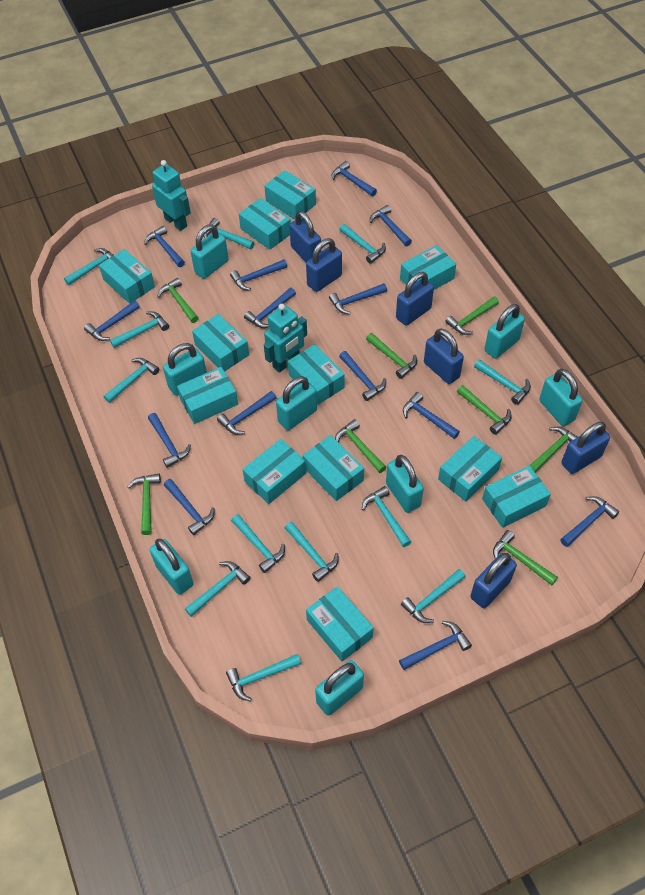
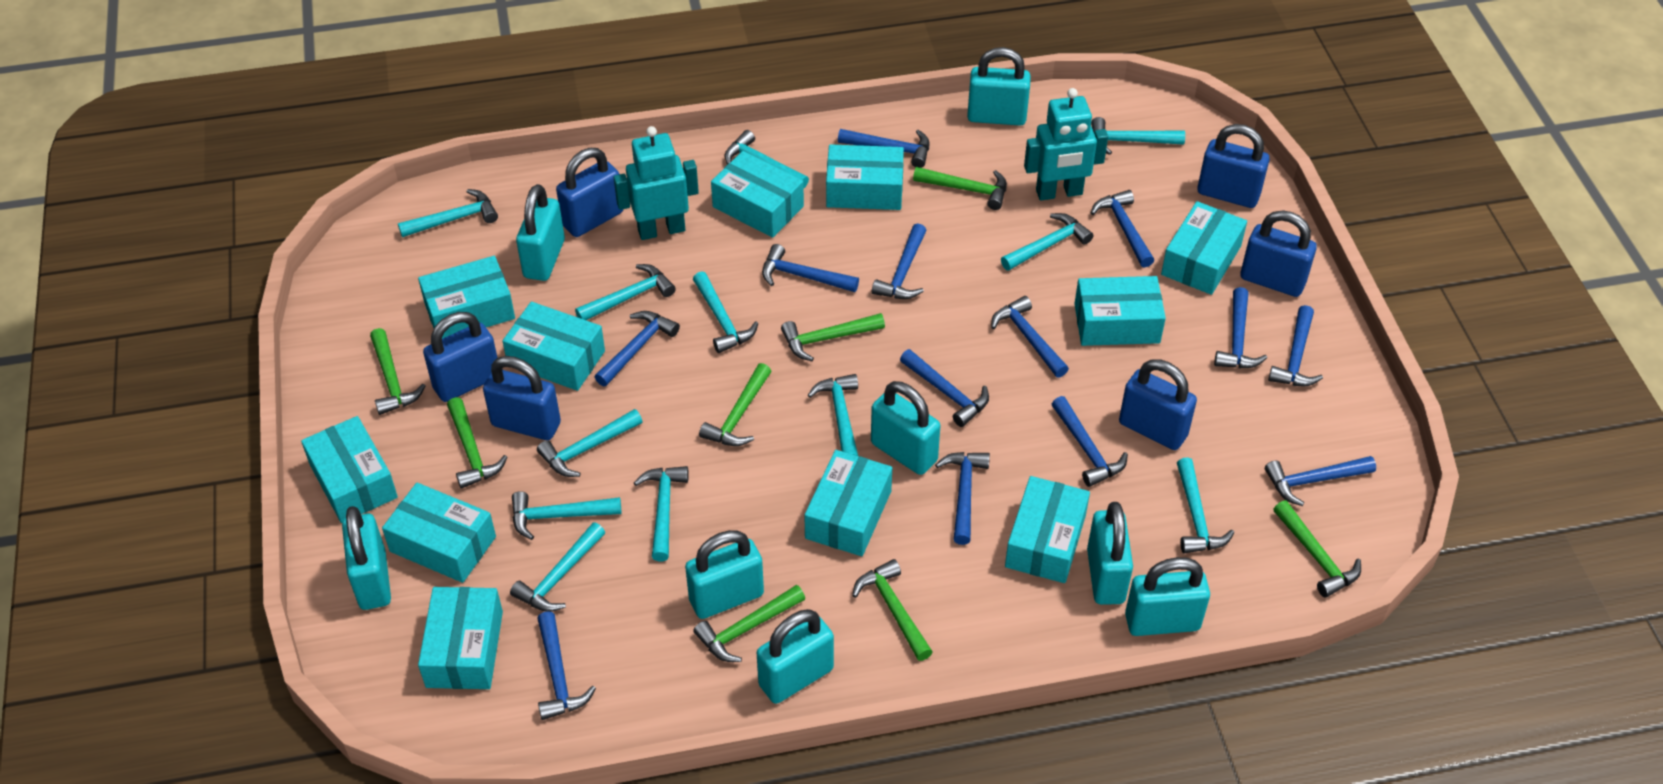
blue hammer: 14 -> 13
turquoise box: 12 -> 11

